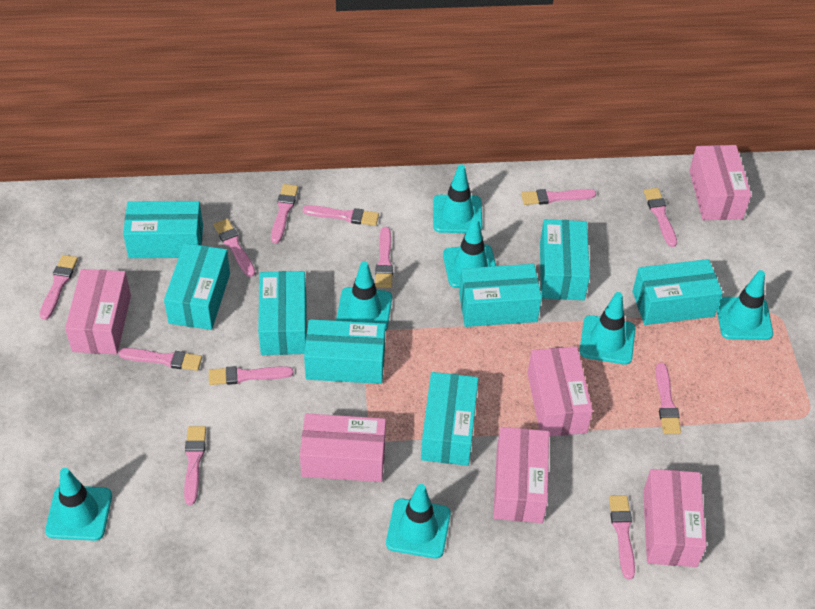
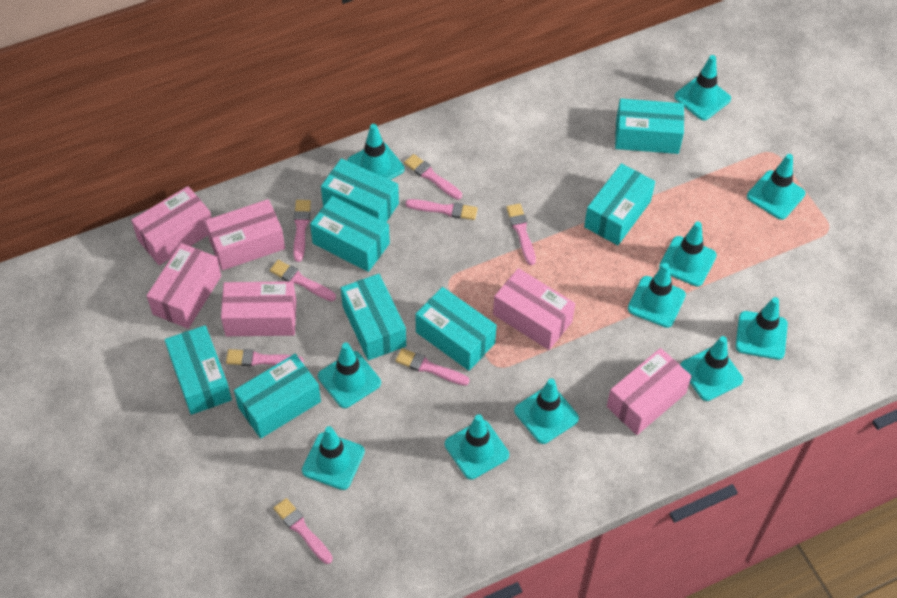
pink brush: 12 -> 8
turquoise traffic cone: 7 -> 11

